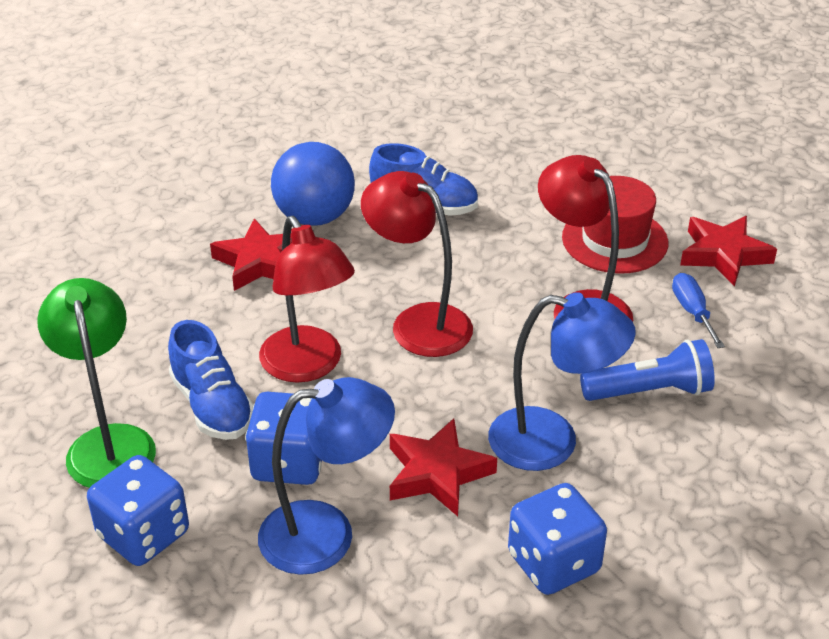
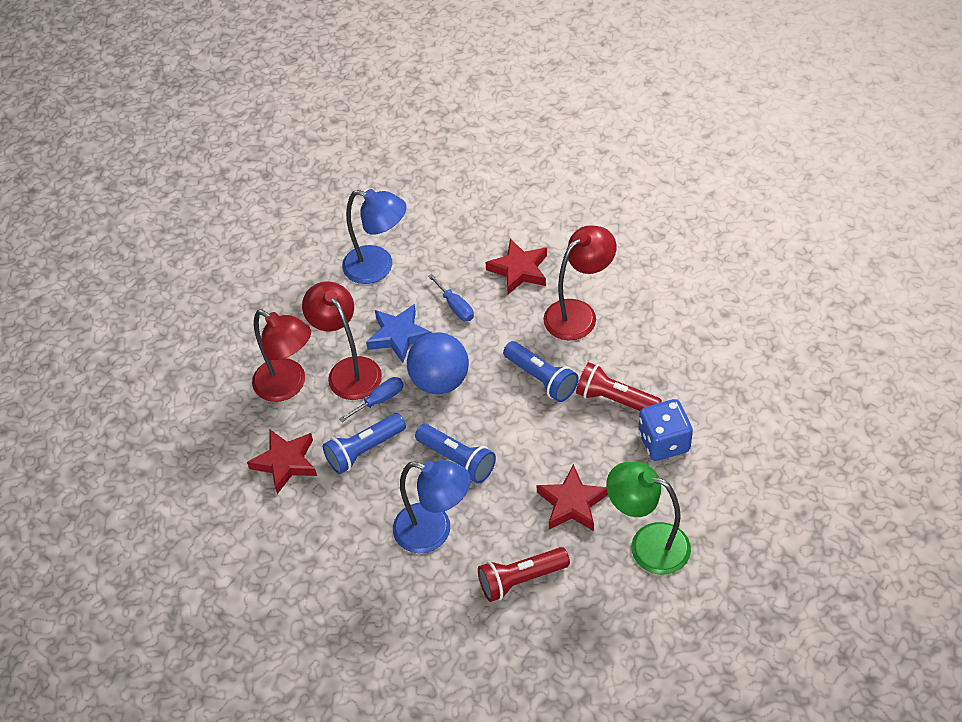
blue dice: 3 -> 1
blue flashlight: 1 -> 3
blue screwdriver: 1 -> 2
blue shoe: 2 -> 0
blue star: 0 -> 1
red flashlight: 0 -> 2
red hat: 1 -> 0

